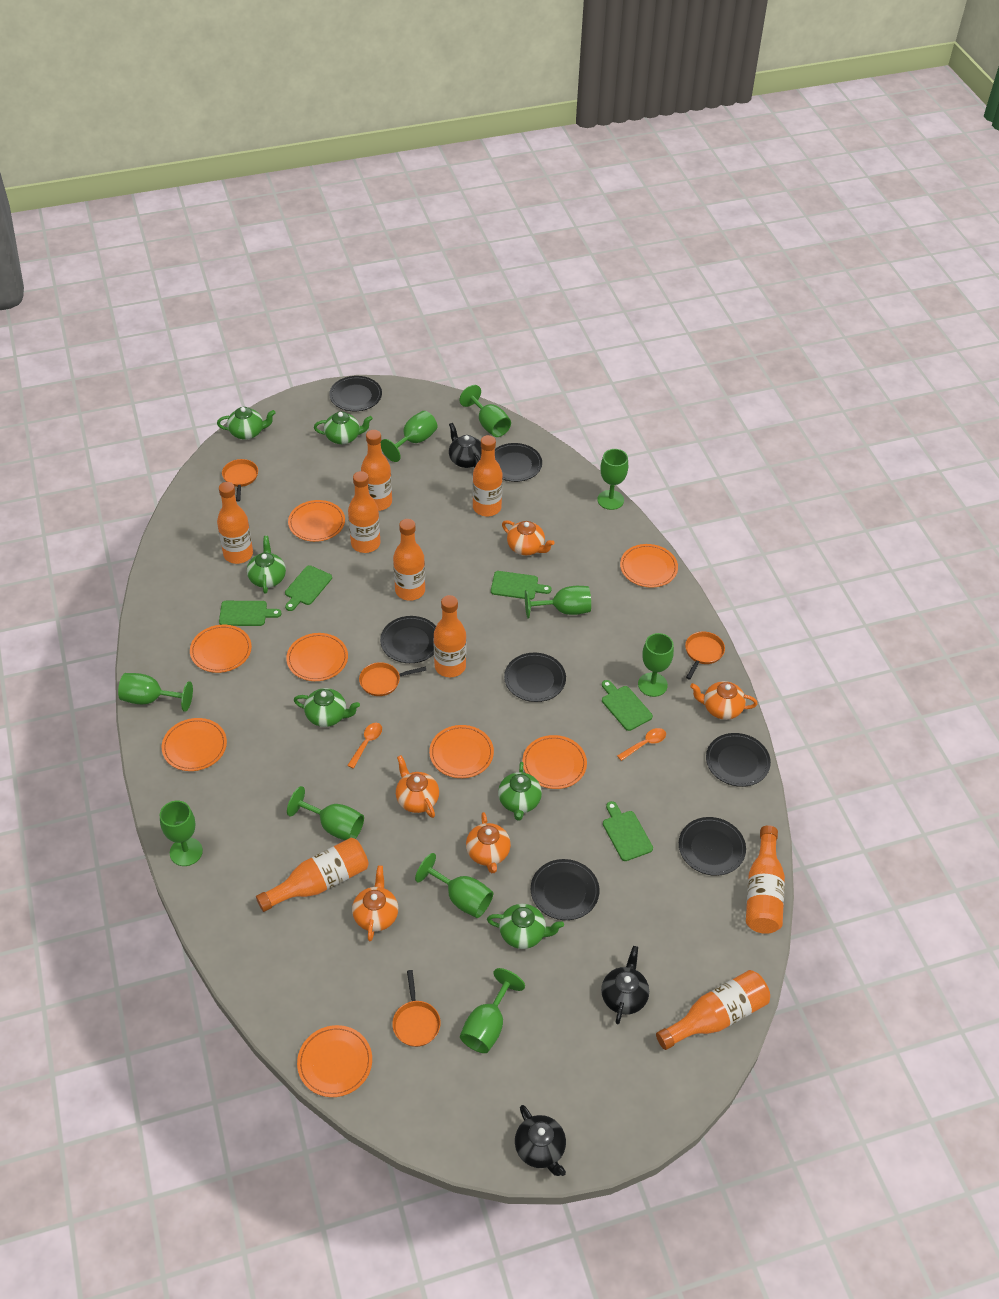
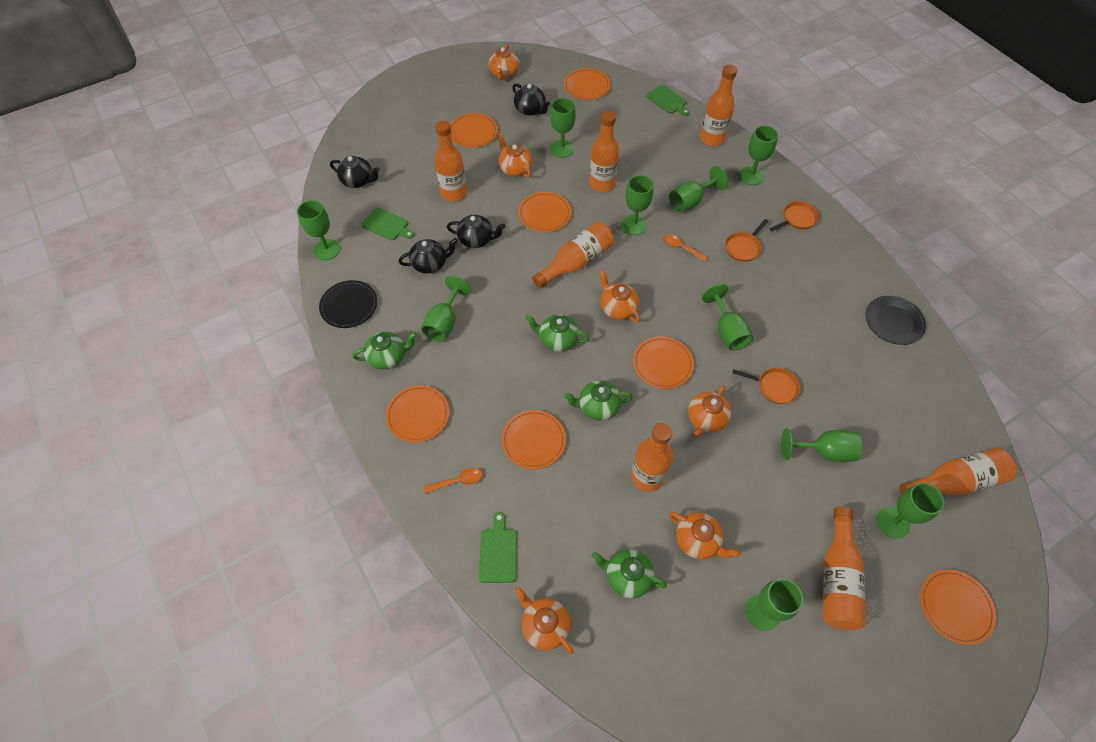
black plate: 7 -> 2
black teapot: 3 -> 4
green cutting board: 5 -> 3
green teapot: 6 -> 4
orange bottle: 9 -> 7
orange pan: 4 -> 3
orange plate: 8 -> 7
orange teapot: 5 -> 6

